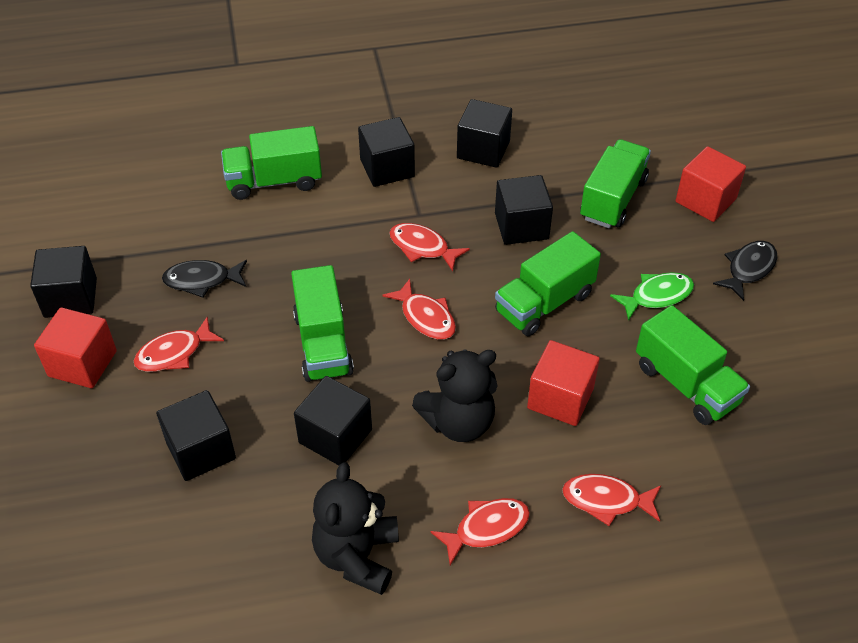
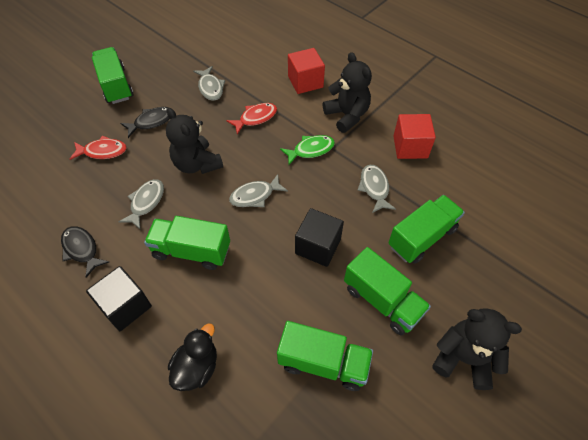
black cube: 6 -> 2
black duck: 0 -> 1
black teddy bear: 2 -> 3
grey fish: 0 -> 4
red cube: 3 -> 2
red fish: 5 -> 2

